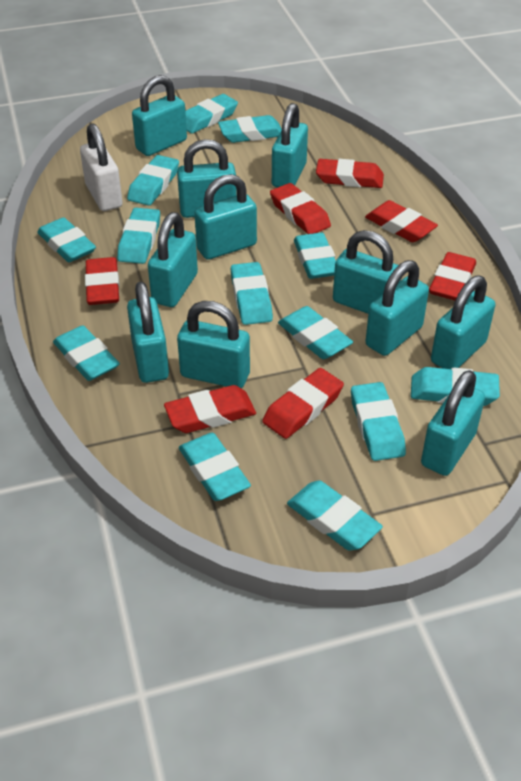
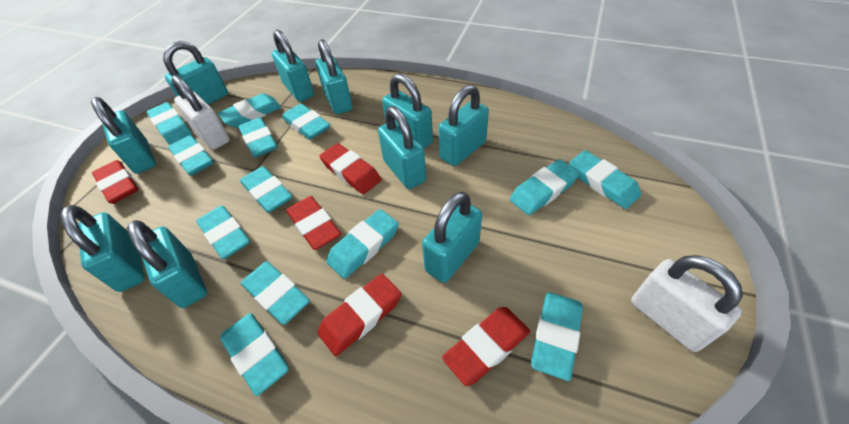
red eraser: 7 -> 5
turquoise padlock: 11 -> 10
white padlock: 1 -> 2

